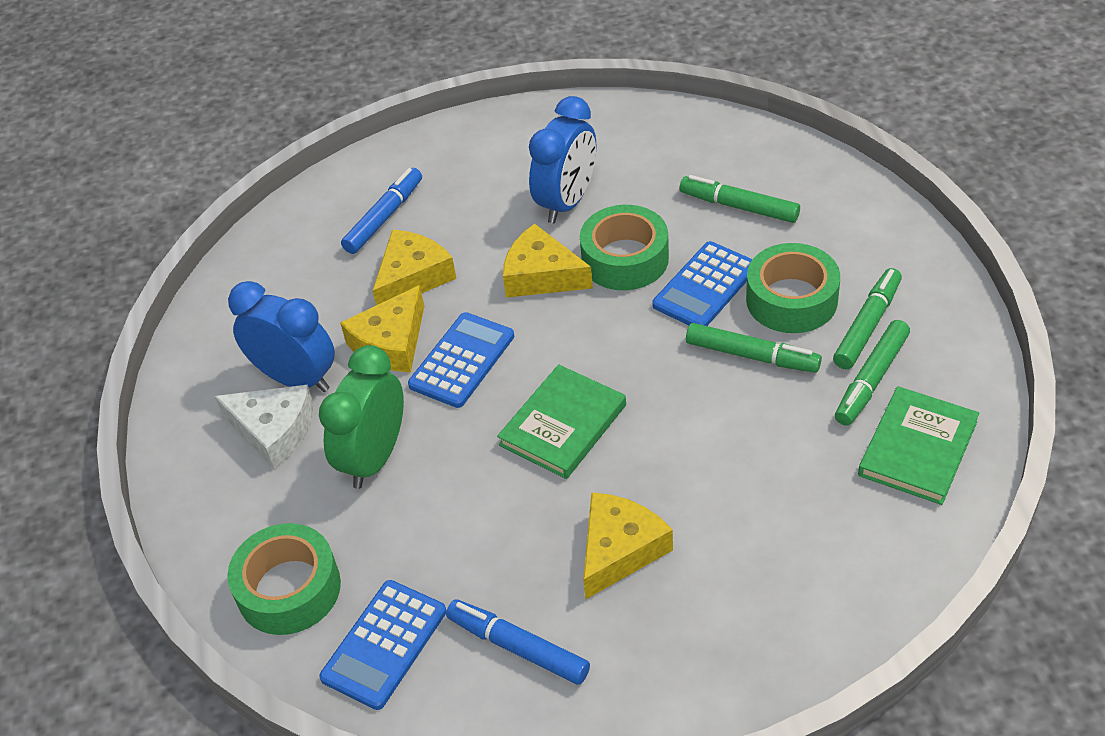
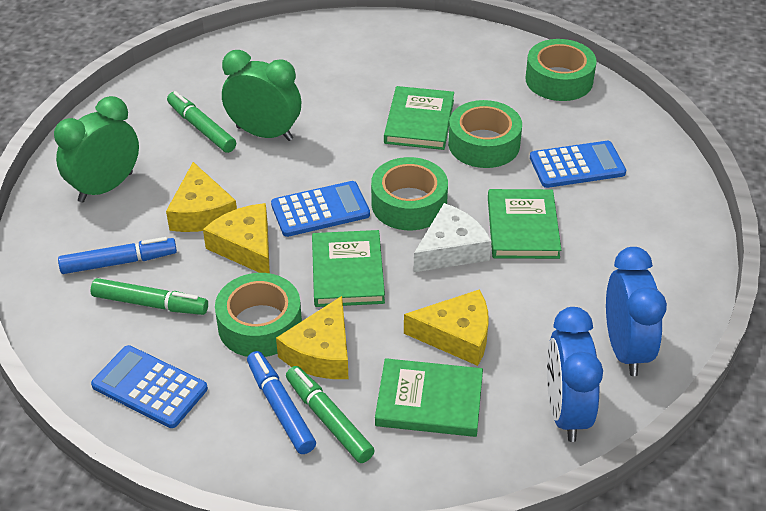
green book: 2 -> 4
green clock: 1 -> 2
green marker: 4 -> 3
green tape: 3 -> 4

